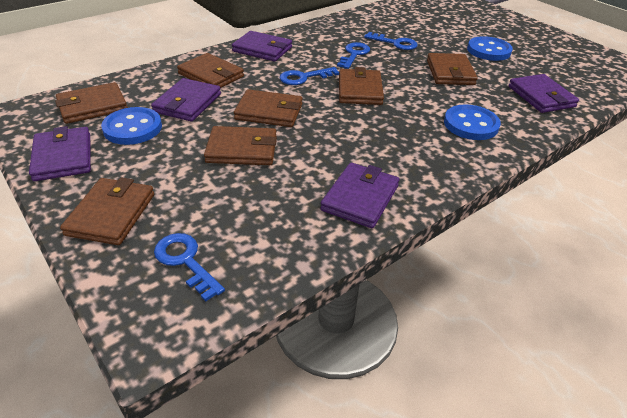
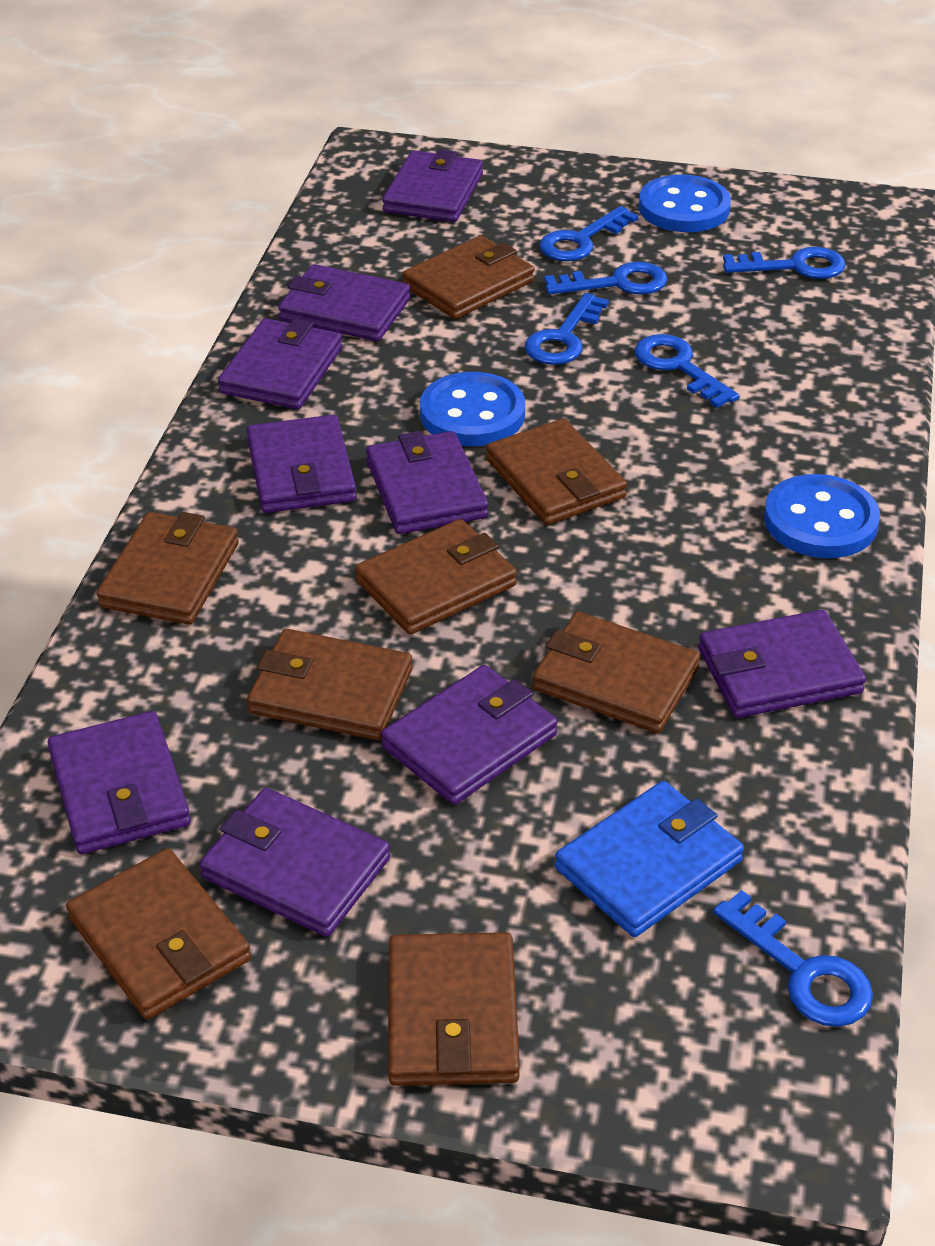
blue key: 4 -> 6
blue wallet: 0 -> 1
brown wallet: 7 -> 8
purple wallet: 5 -> 9

